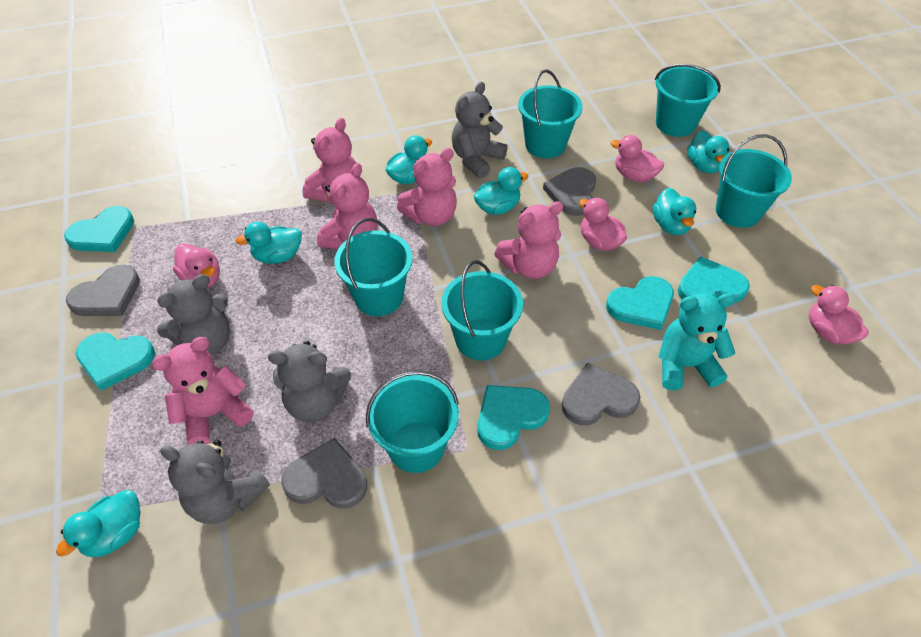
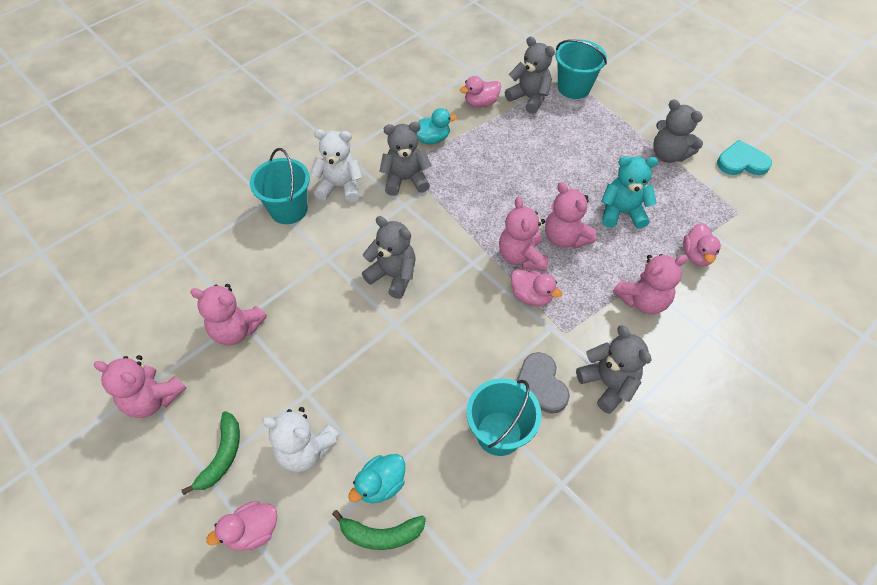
green banana: 0 -> 2
grey heart: 4 -> 1
grey teddy bear: 4 -> 5
turquoise bucket: 6 -> 3
turquoise duck: 6 -> 2
turquoise heart: 5 -> 1
white teddy bear: 0 -> 2

